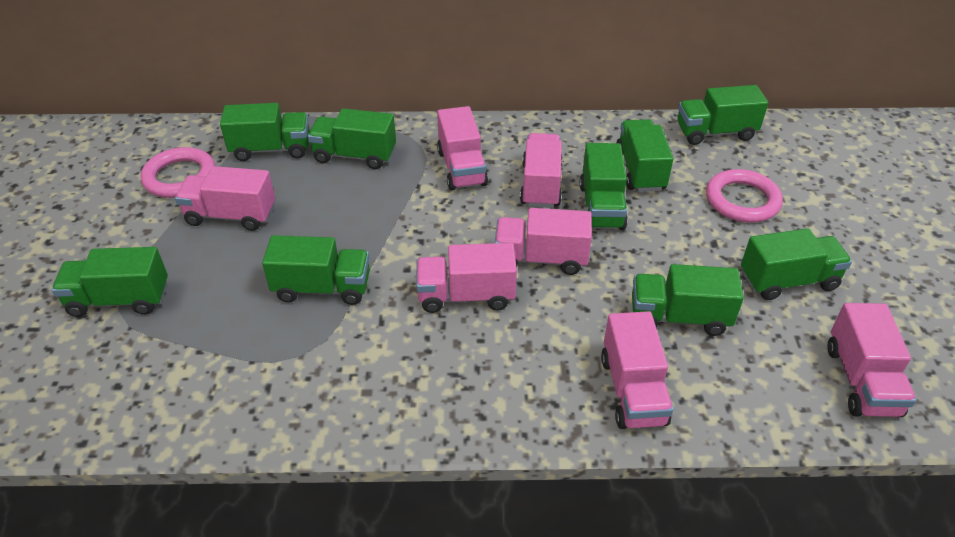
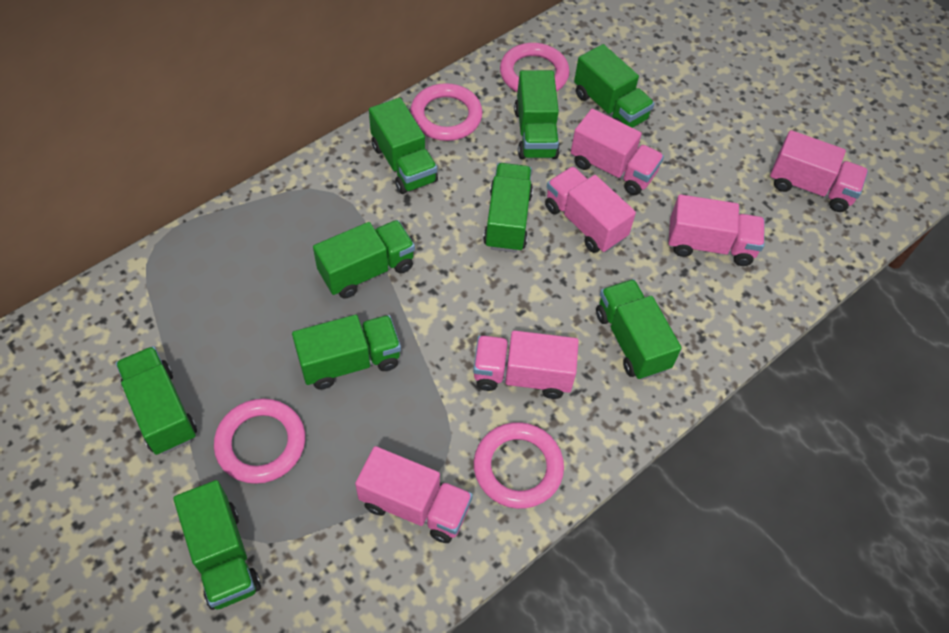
pink ring: 2 -> 4
pink truck: 7 -> 6

